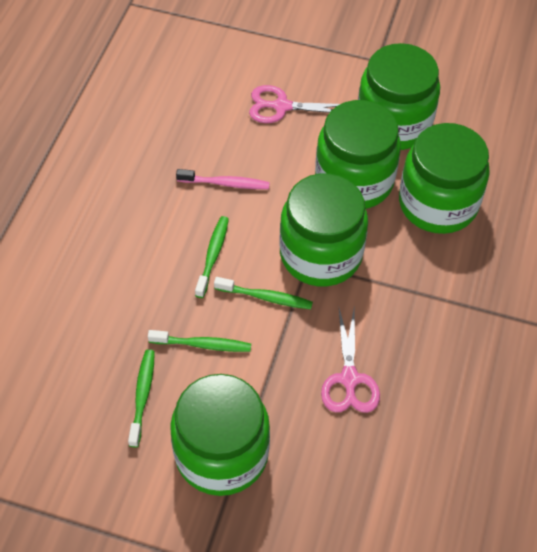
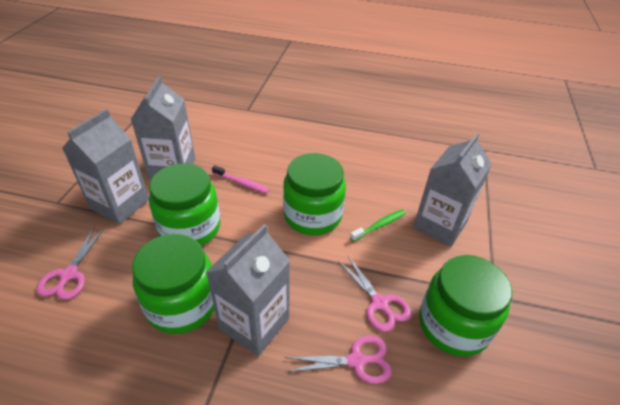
green jar: 5 -> 4
green toothbrush: 4 -> 1
grey carton: 0 -> 4
pink scissors: 2 -> 3

